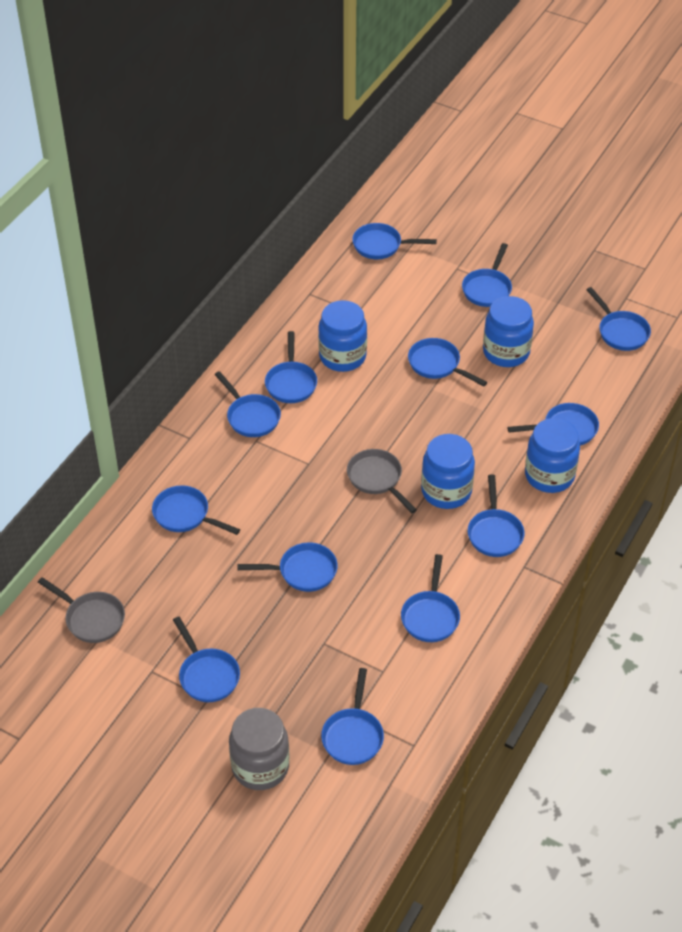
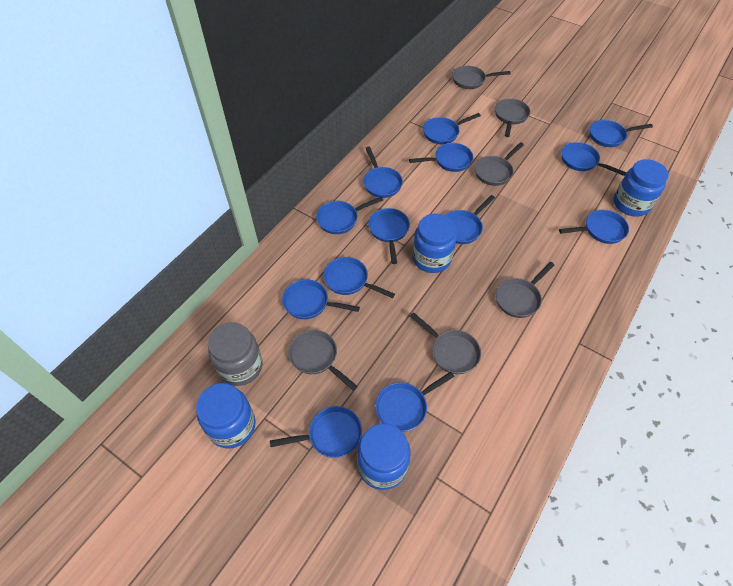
grey pan: 2 -> 6

